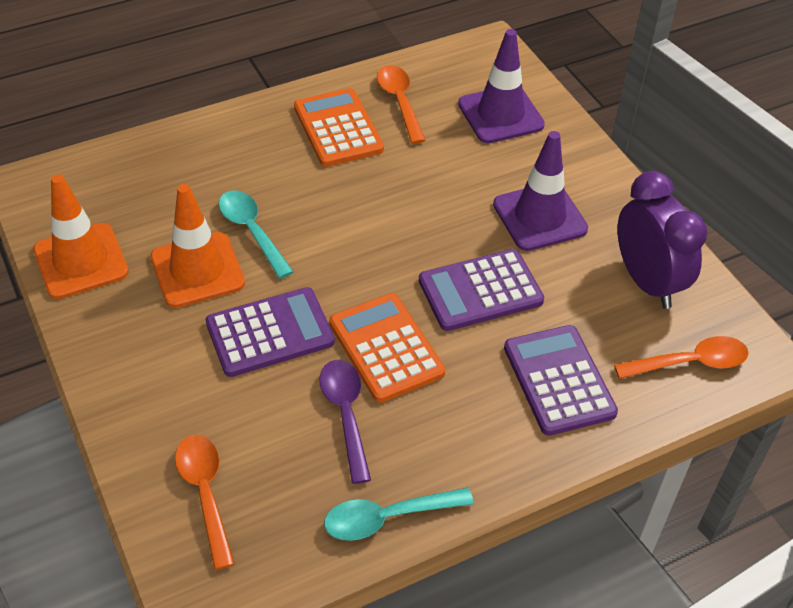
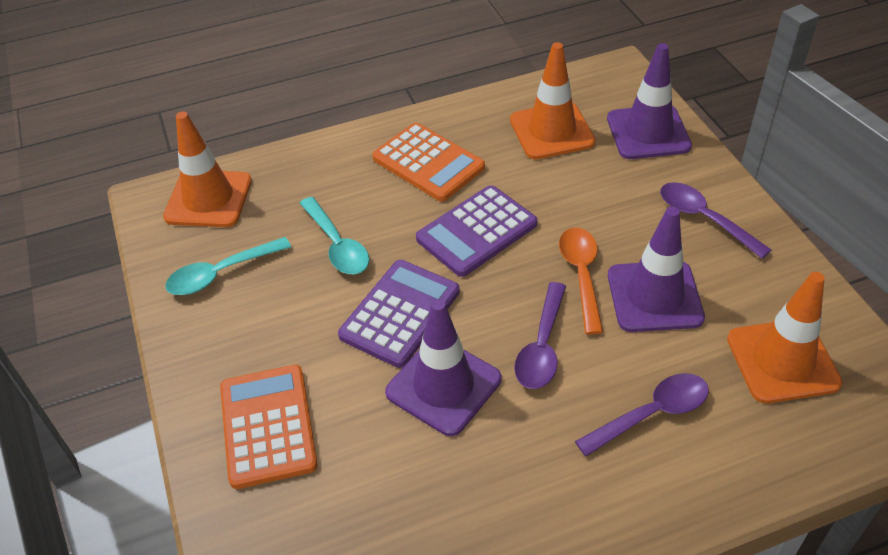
orange spoon: 3 -> 1
orange traffic cone: 2 -> 3
purple calculator: 3 -> 2
purple clock: 1 -> 0
purple spoon: 1 -> 3
purple traffic cone: 2 -> 3

